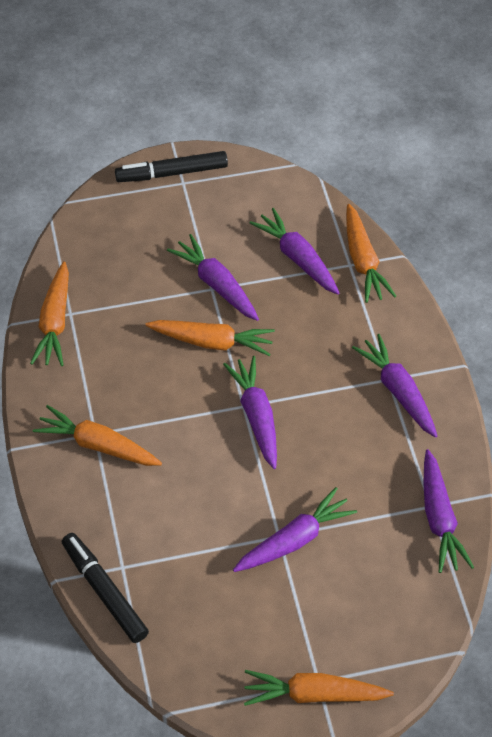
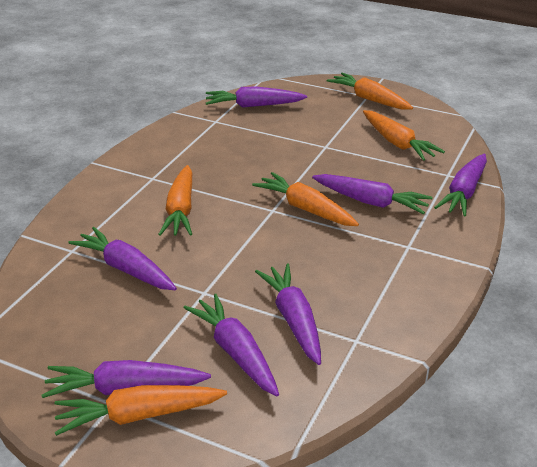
black marker: 2 -> 0
purple carrot: 6 -> 7

